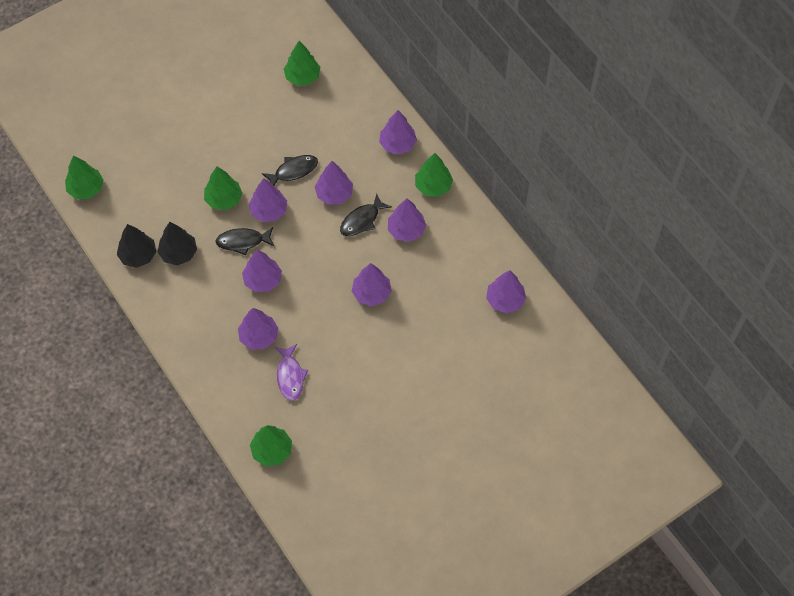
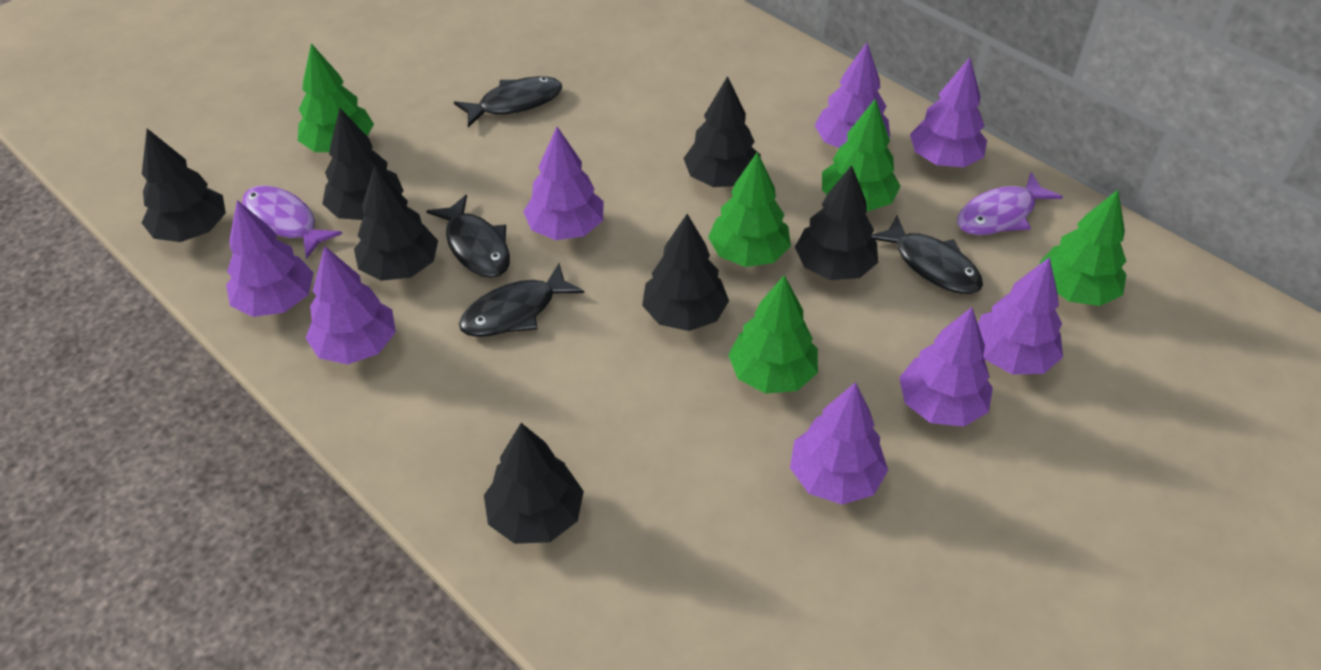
black fish: 3 -> 4
black tree: 2 -> 7
purple fish: 1 -> 2

